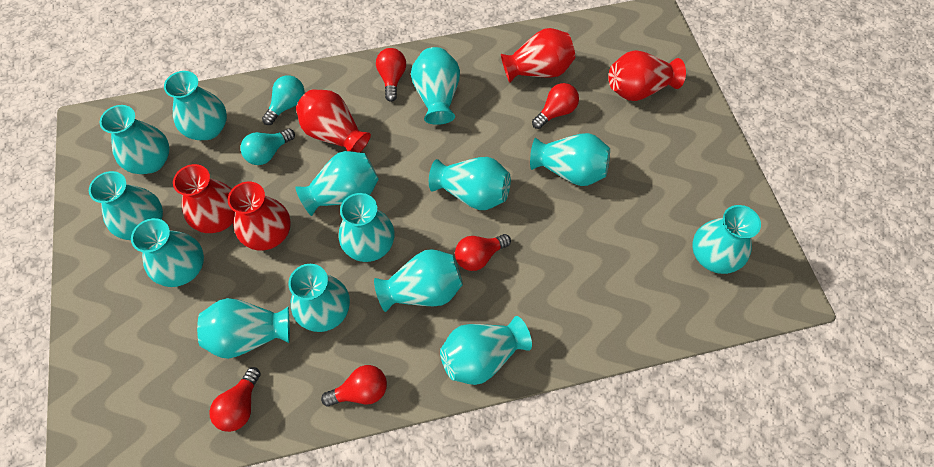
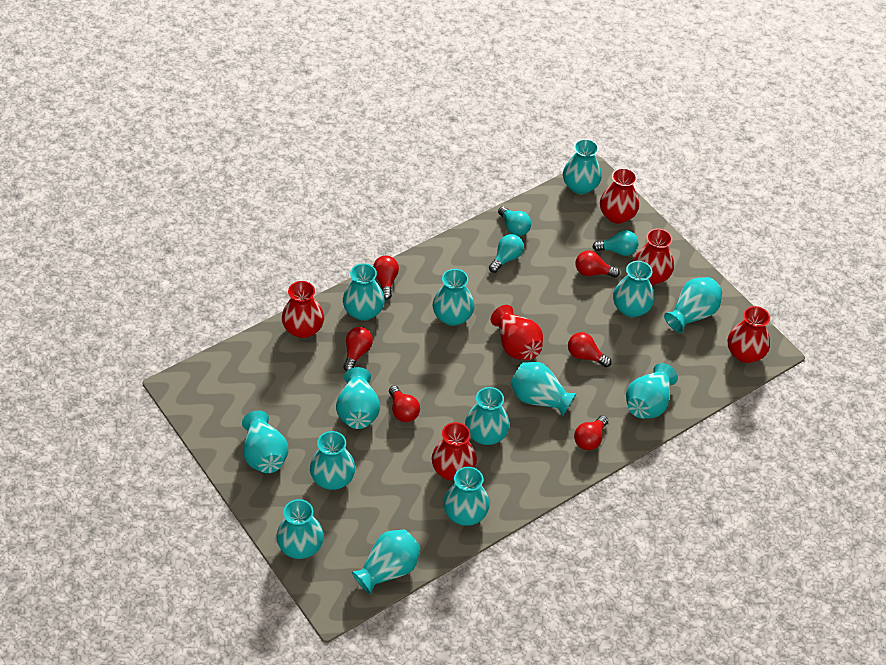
red light bulb: 5 -> 6
red vase: 5 -> 6
turquoise light bulb: 2 -> 3

